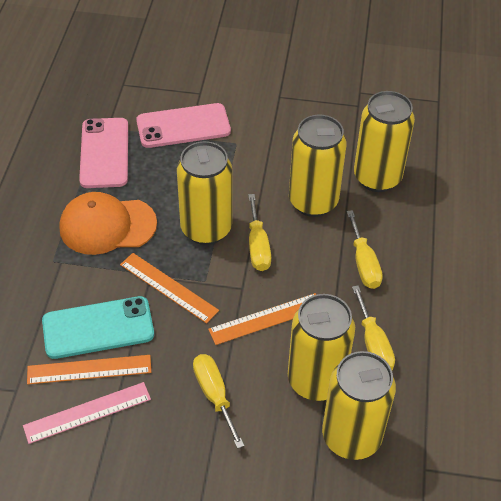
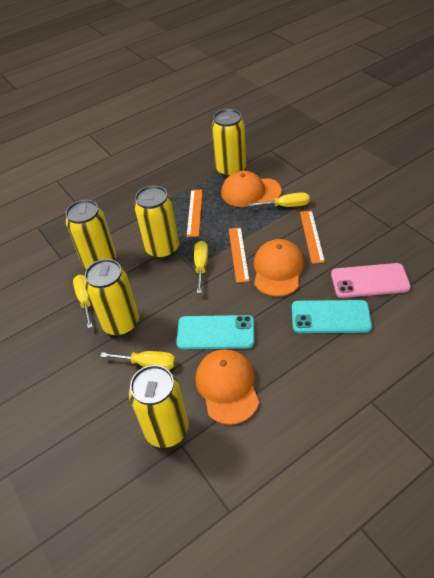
orange cap: 1 -> 3
pink phone: 2 -> 1
pink ruler: 1 -> 0
turquoise phone: 1 -> 2

